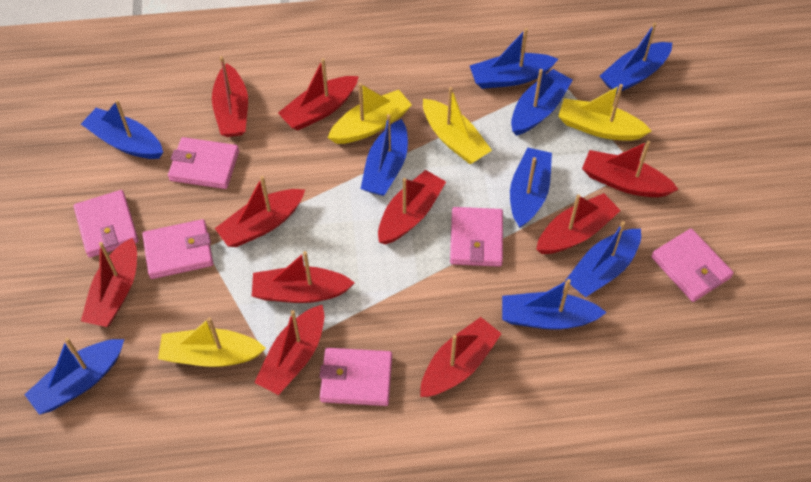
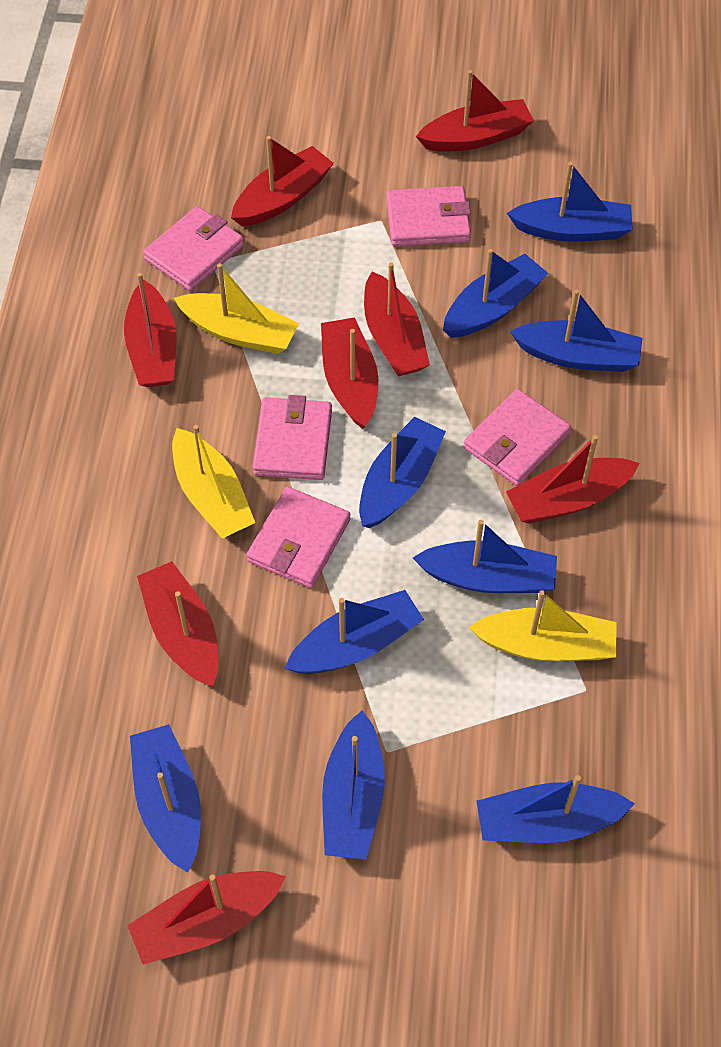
pink wallet: 6 -> 5
red boat: 10 -> 8
yellow boat: 4 -> 3

